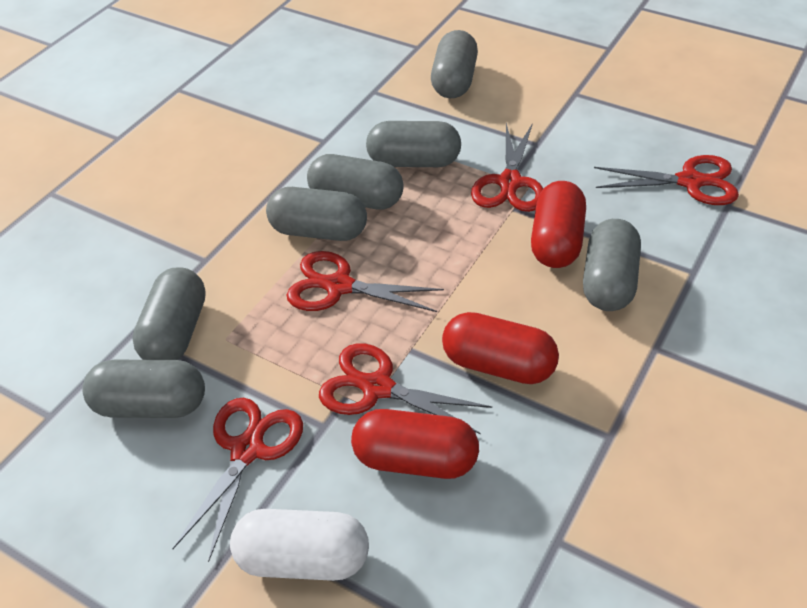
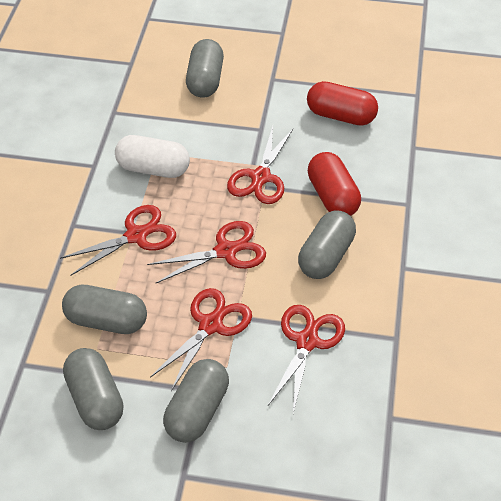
grey capsule: 7 -> 5
red capsule: 3 -> 2

